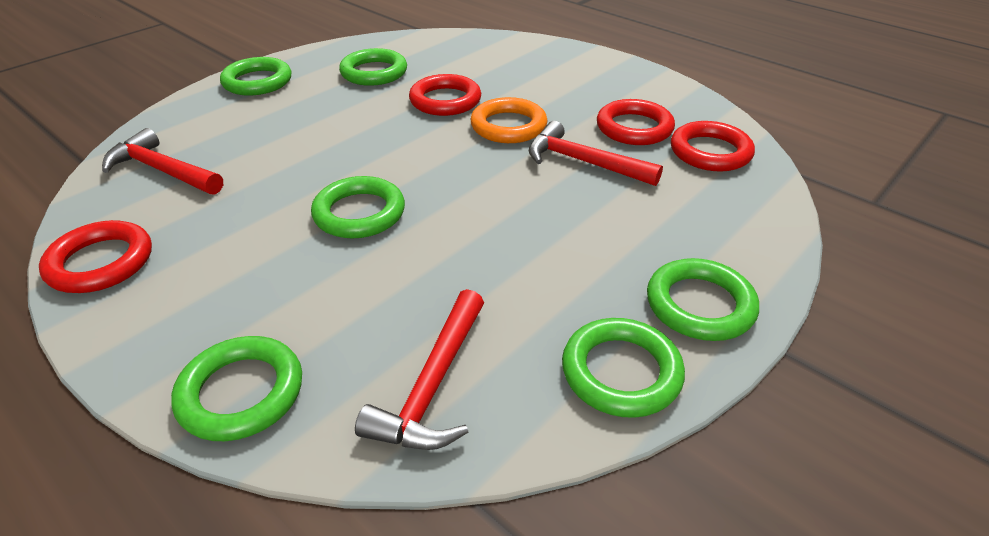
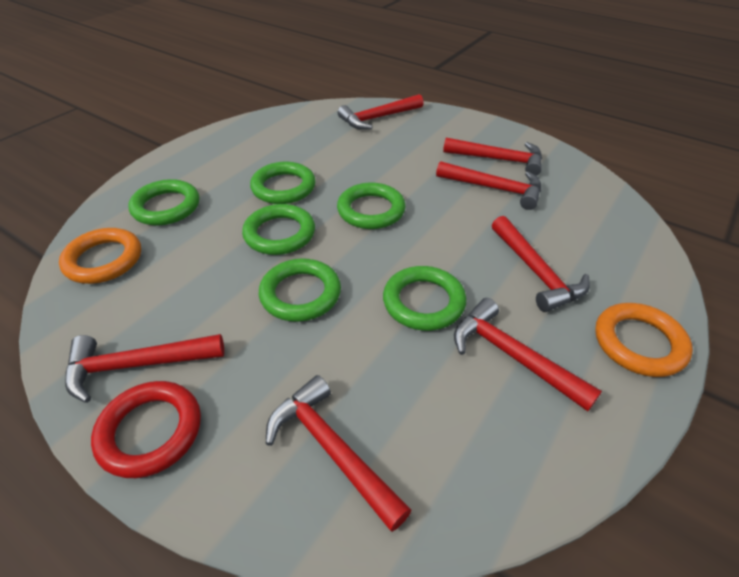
orange ring: 1 -> 2
red hammer: 3 -> 7
red ring: 4 -> 1

